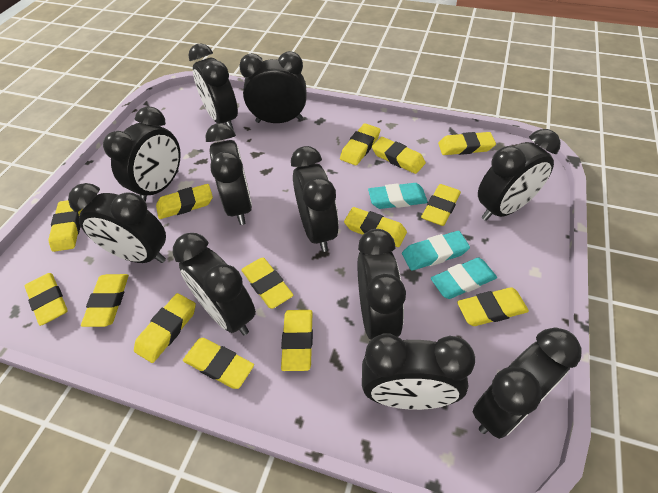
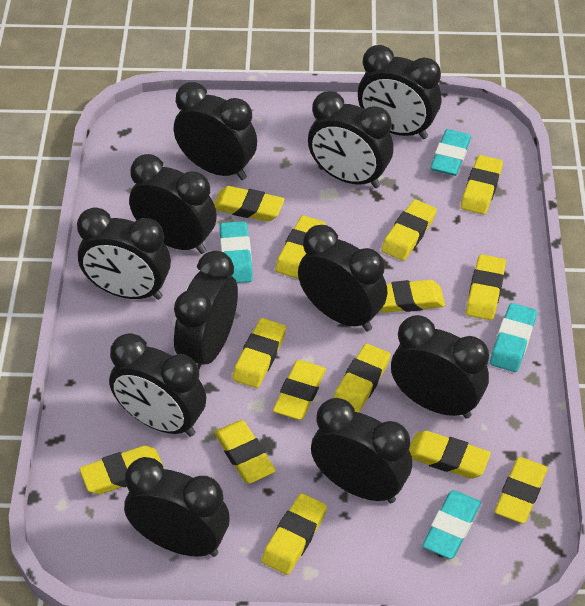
turquoise eraser: 3 -> 4

